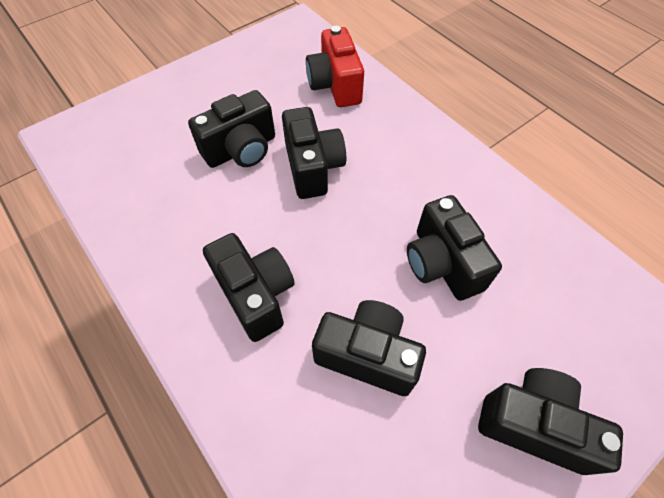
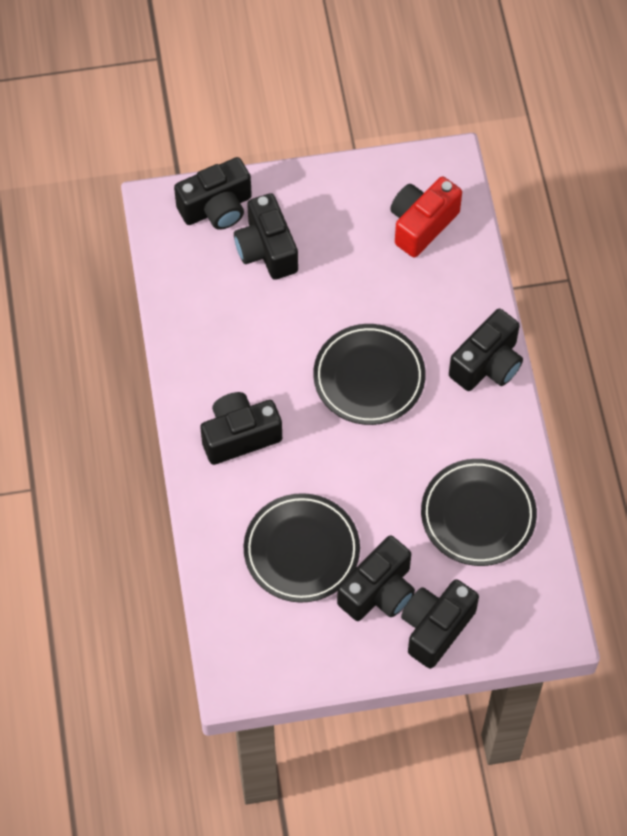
black plate: 0 -> 3

